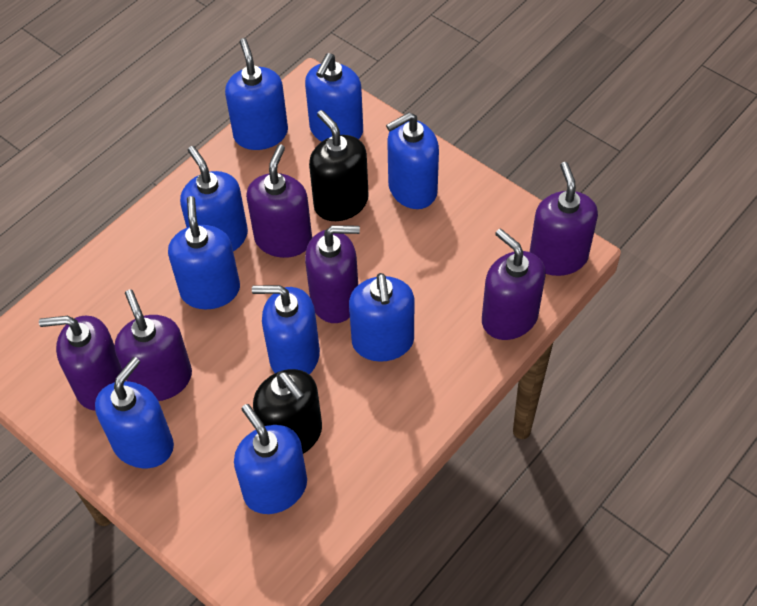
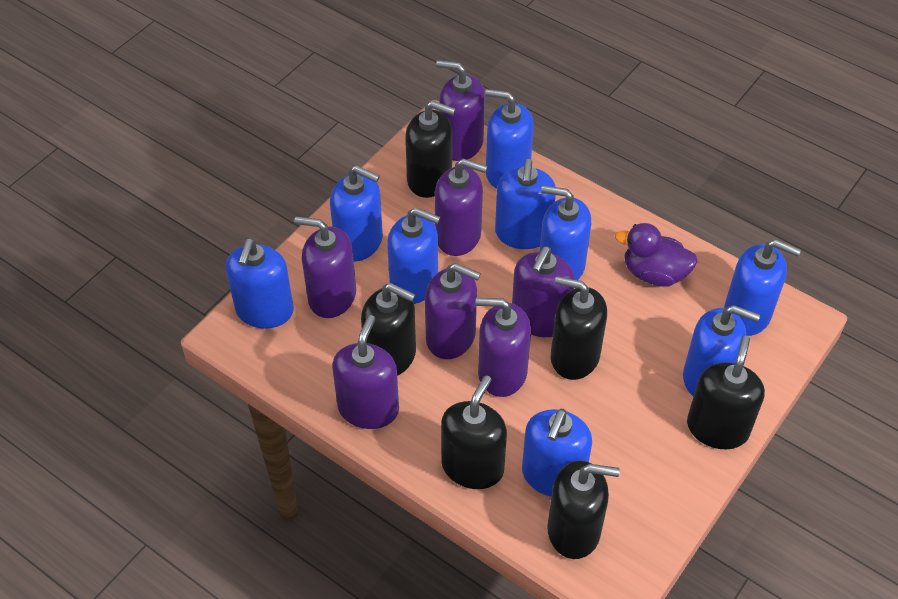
black soap dispenser: 2 -> 6
purple duck: 0 -> 1
purple soap dispenser: 6 -> 7

